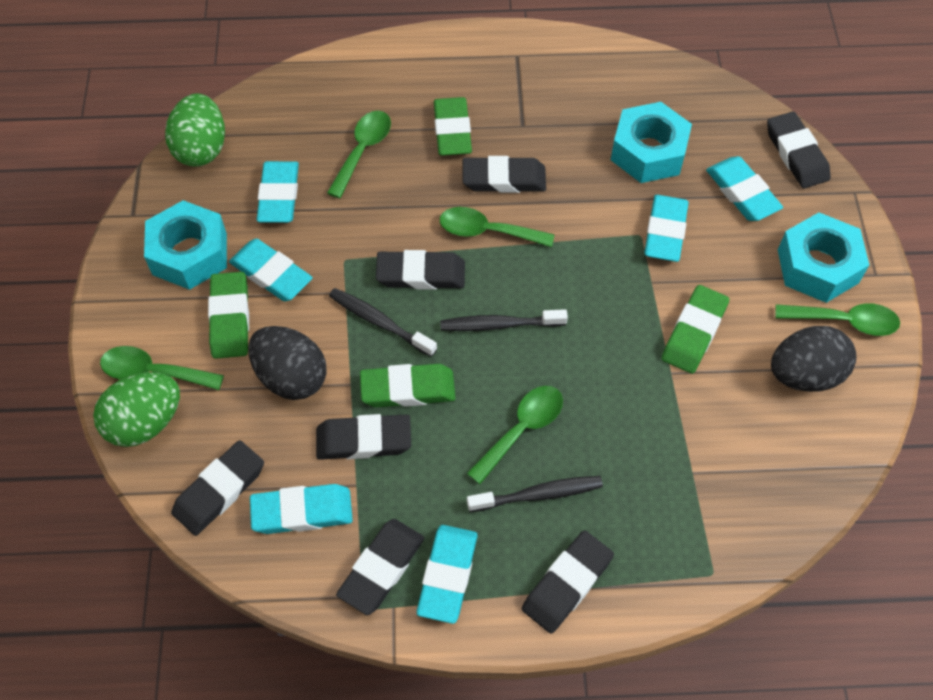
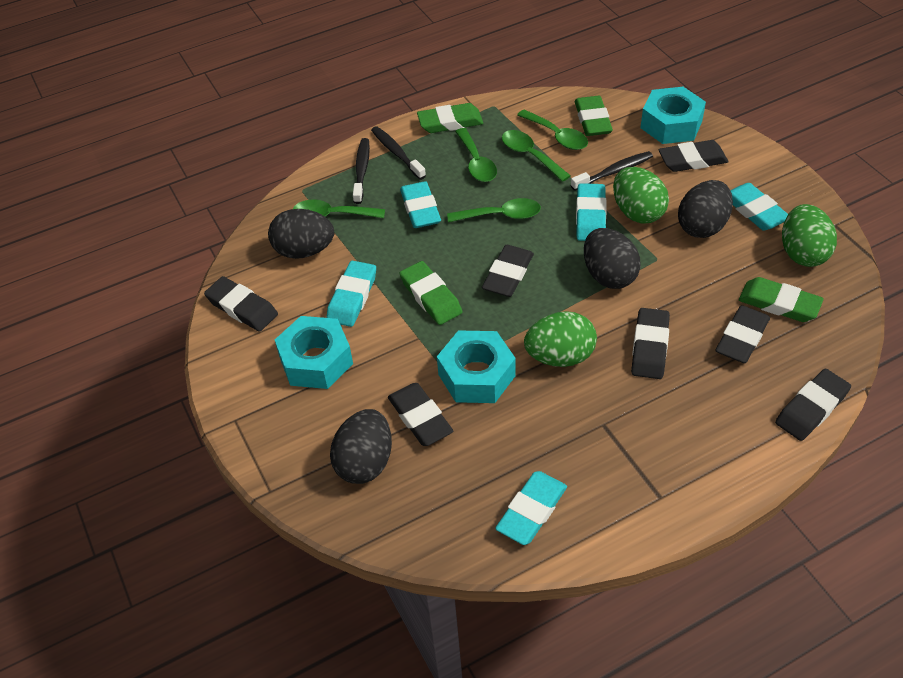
black egg: 2 -> 4
green egg: 2 -> 3
turquoise eraser: 6 -> 5

